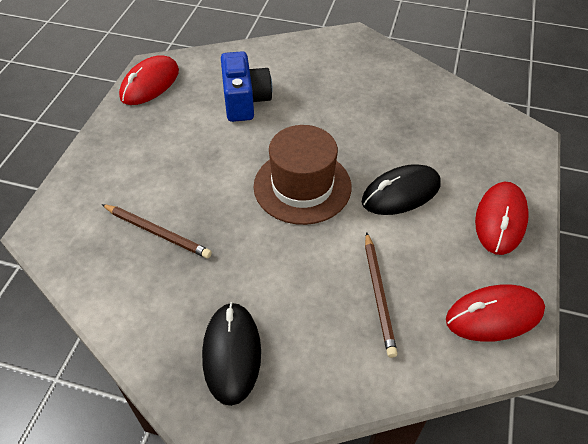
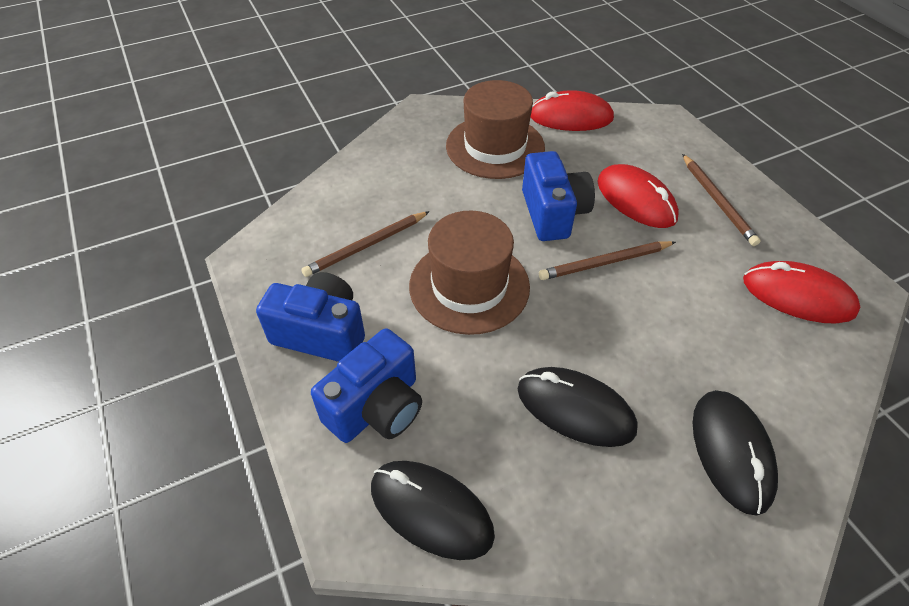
black mouse: 2 -> 3
blue camera: 1 -> 3
brown hat: 1 -> 2
brown pencil: 2 -> 3

